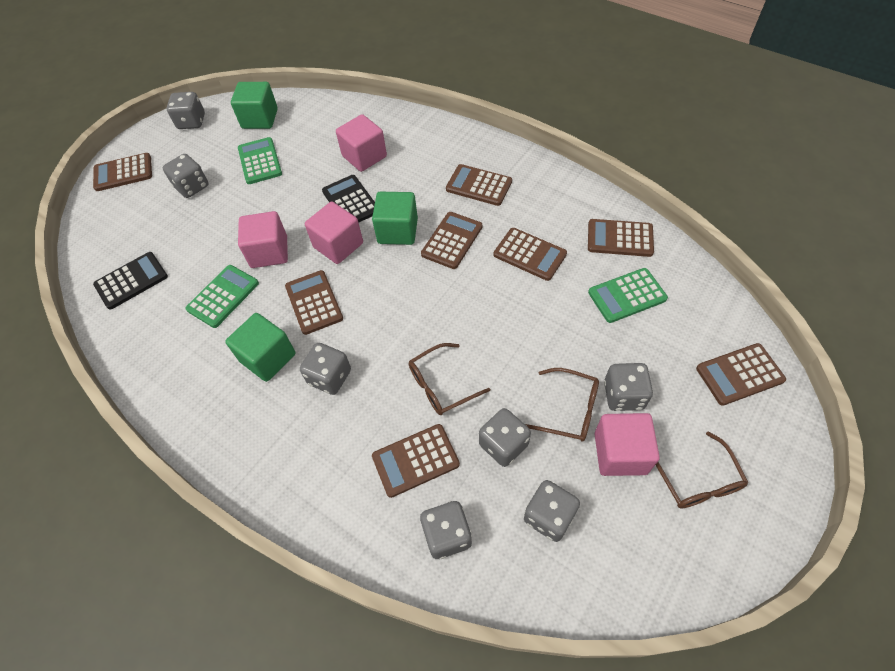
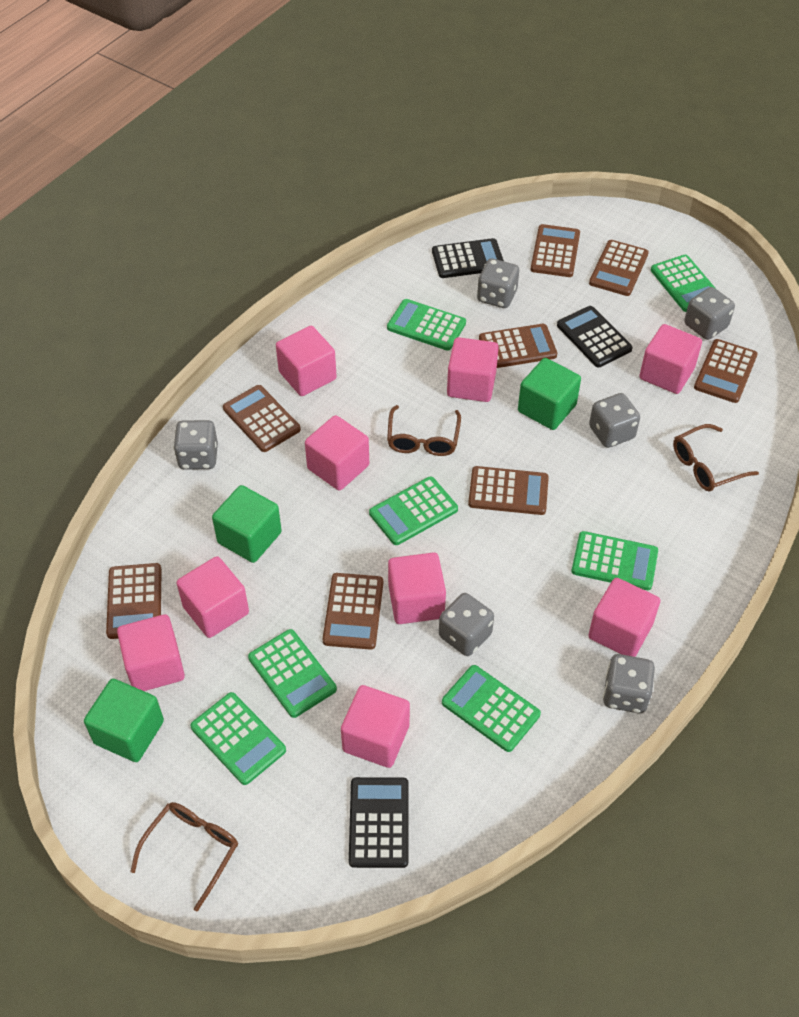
black calculator: 2 -> 3
green calculator: 3 -> 7
grey dice: 7 -> 6
pink cube: 4 -> 9

